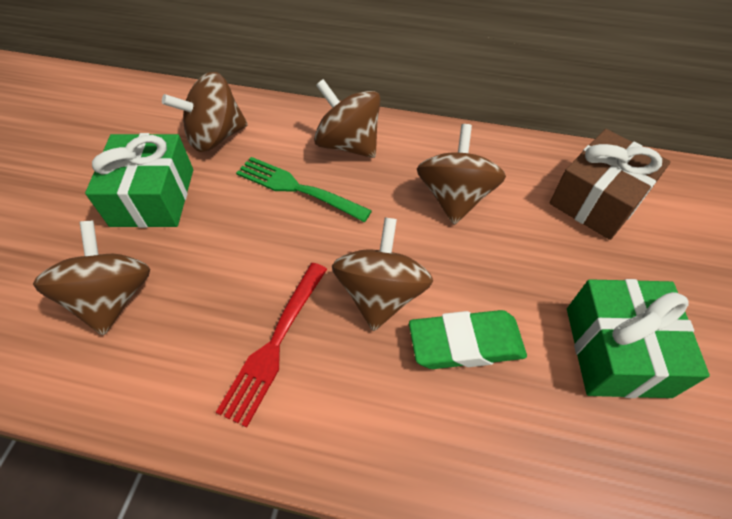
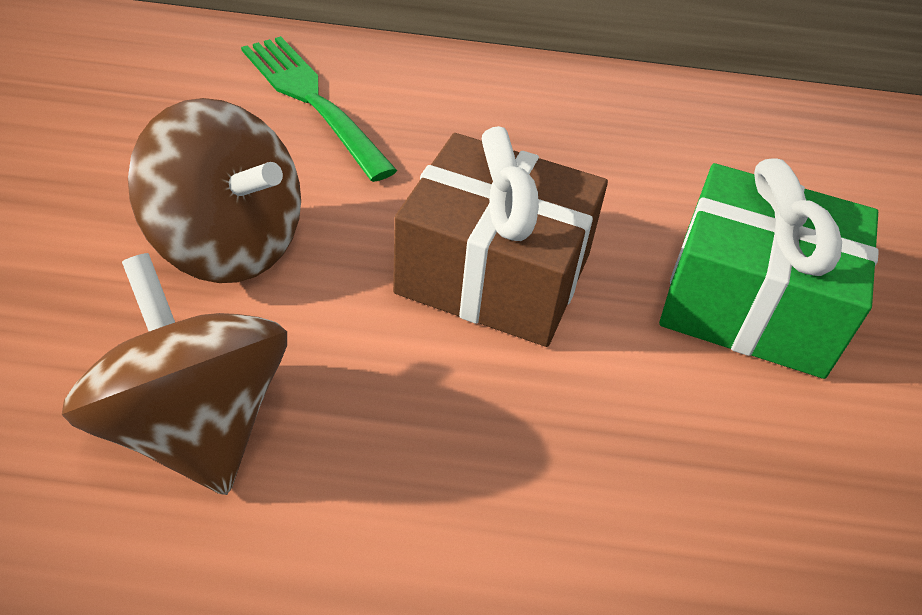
brown spinning top: 5 -> 2
green eraser: 1 -> 0
green gift: 2 -> 1
red fork: 1 -> 0

